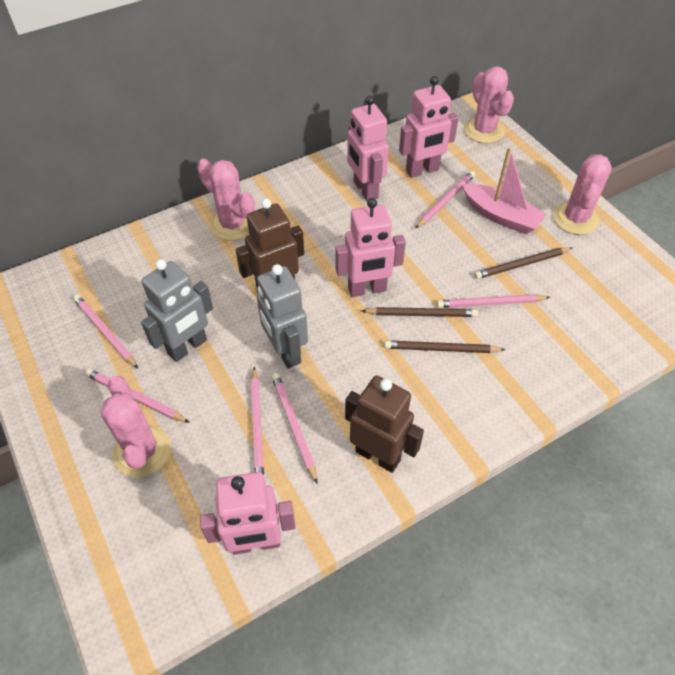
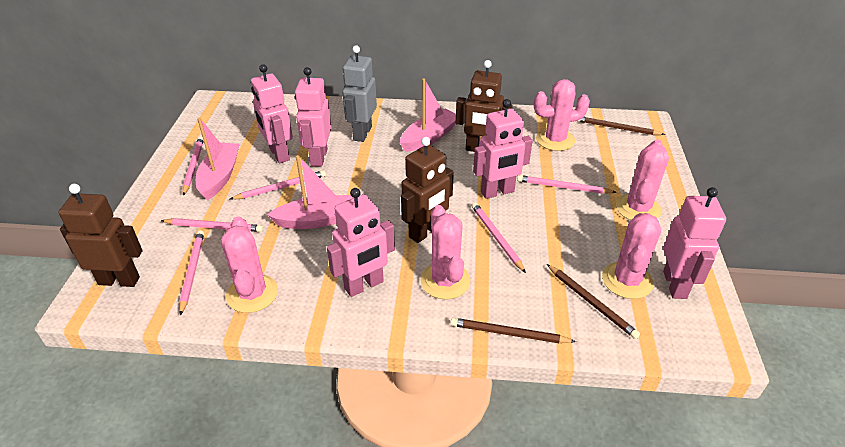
brown robot: 2 -> 3
grey robot: 2 -> 1
pink boat: 1 -> 3
pink cactus: 4 -> 5
pink robot: 4 -> 5

